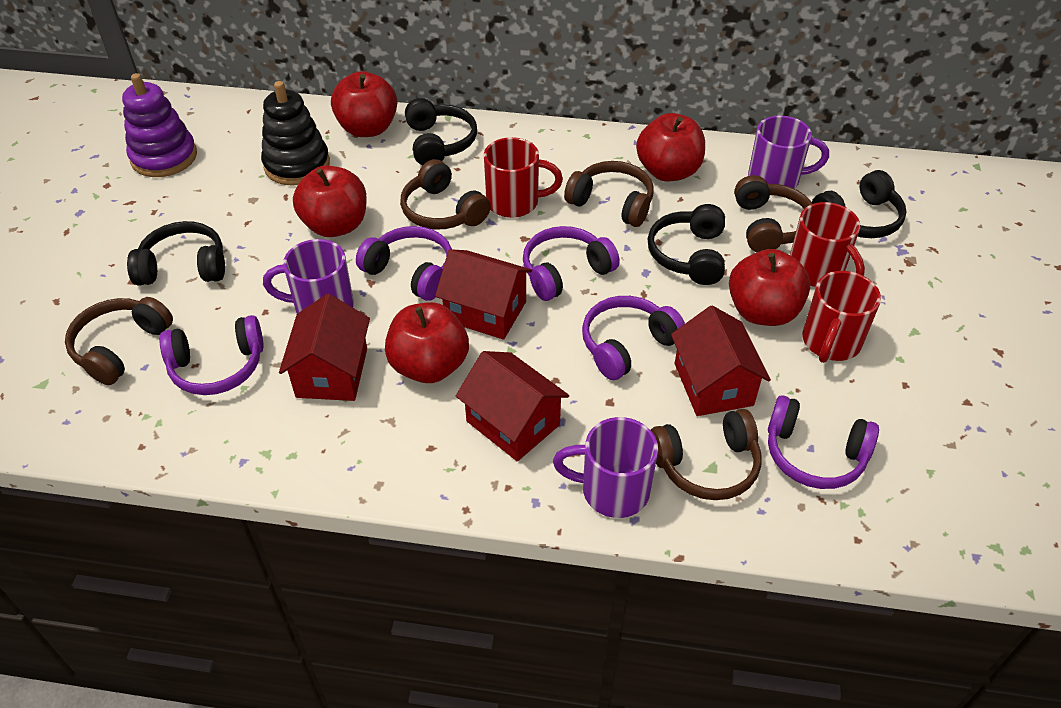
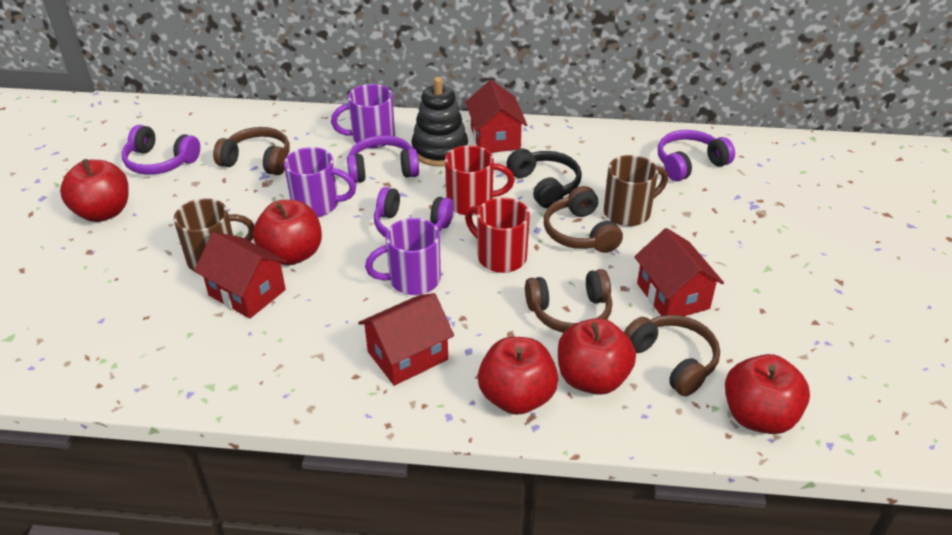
black headphones: 4 -> 1
brown headphones: 5 -> 4
brown mug: 0 -> 2
purple headphones: 5 -> 4
purple stacking toy: 1 -> 0
red mug: 3 -> 2

